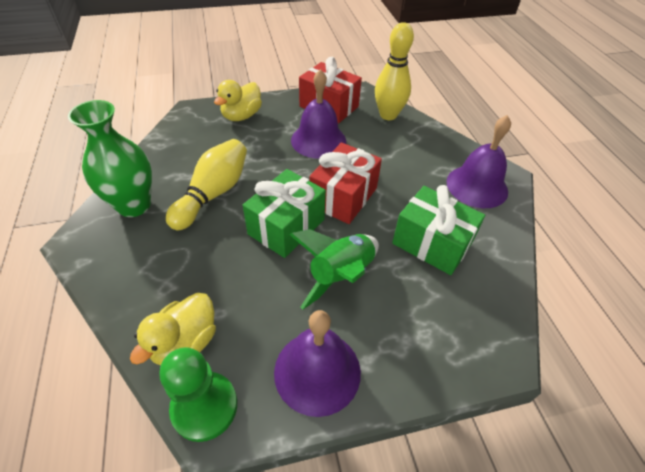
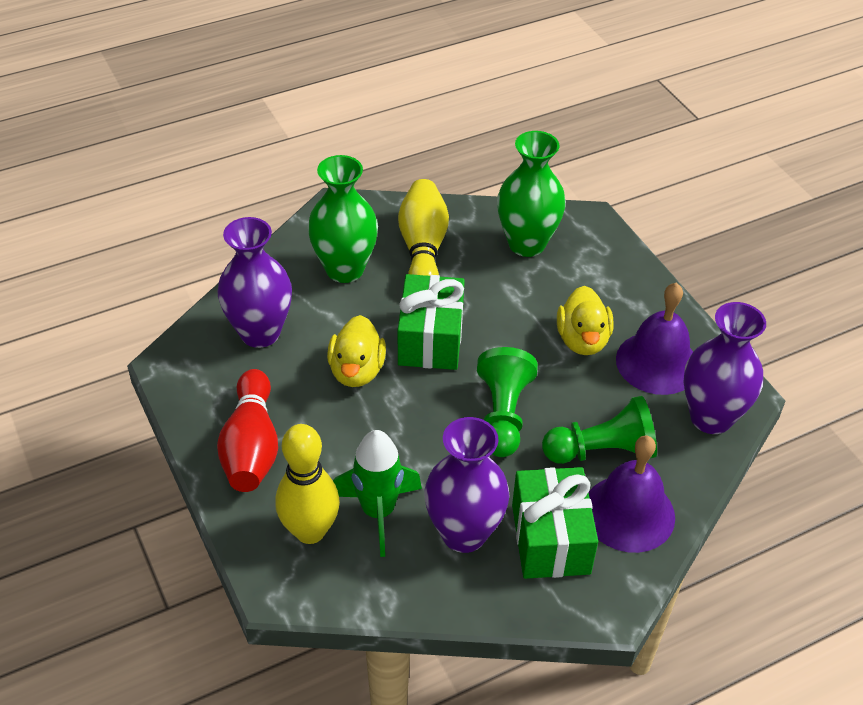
green pawn: 1 -> 2
green vase: 1 -> 2
purple bell: 3 -> 2
purple vase: 0 -> 3
red bowling pin: 0 -> 1
red gift: 2 -> 0

